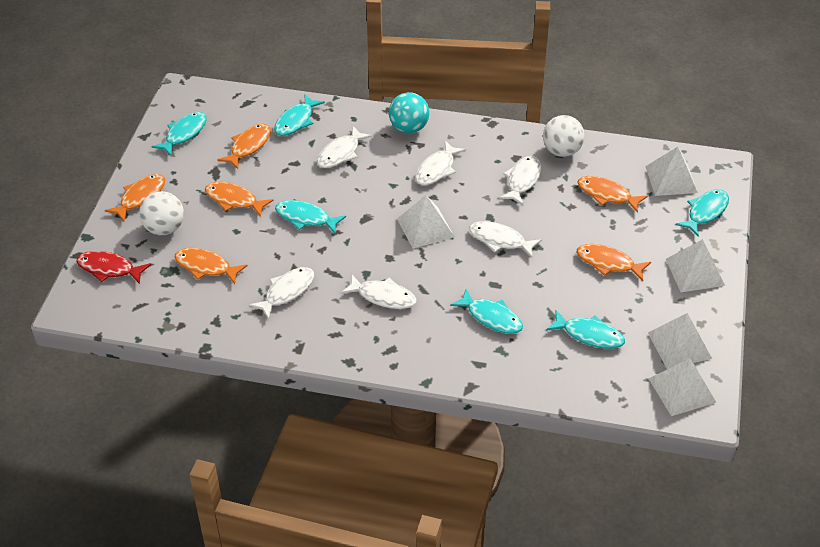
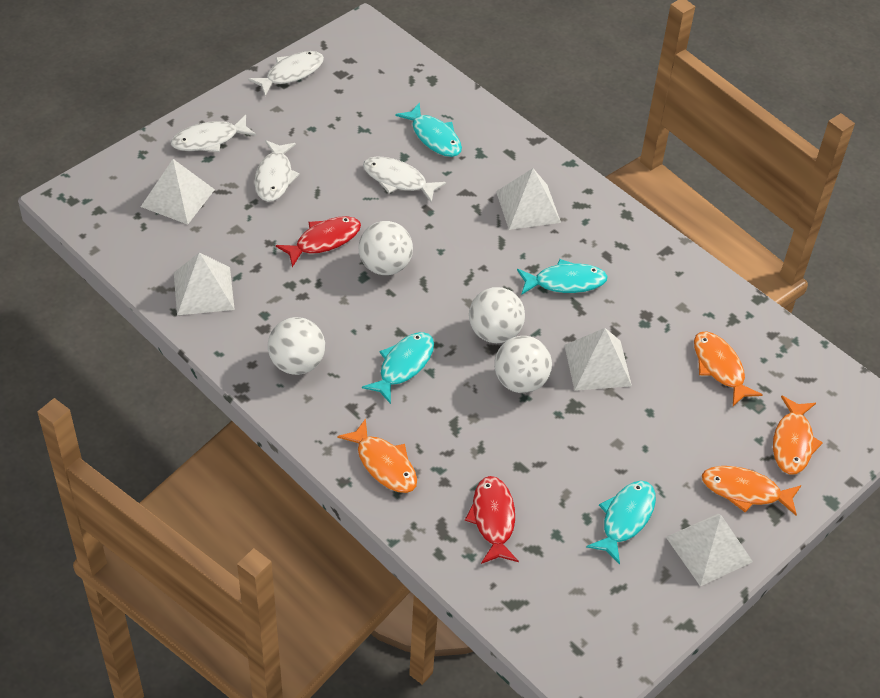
orange fish: 6 -> 4
red fish: 1 -> 2
turquoise ball: 1 -> 0
turquoise fish: 6 -> 4
white ball: 2 -> 4
white fish: 6 -> 4

